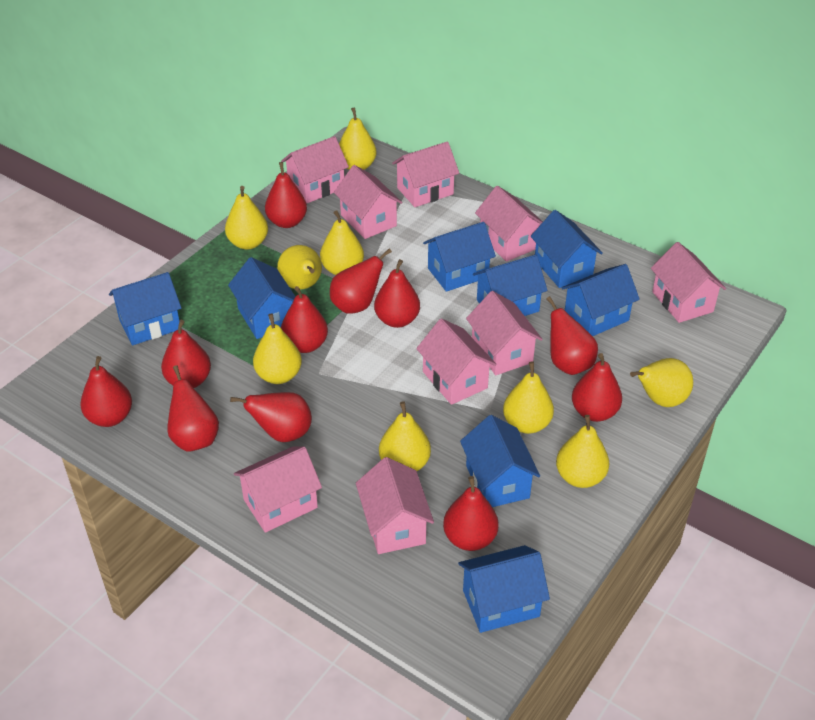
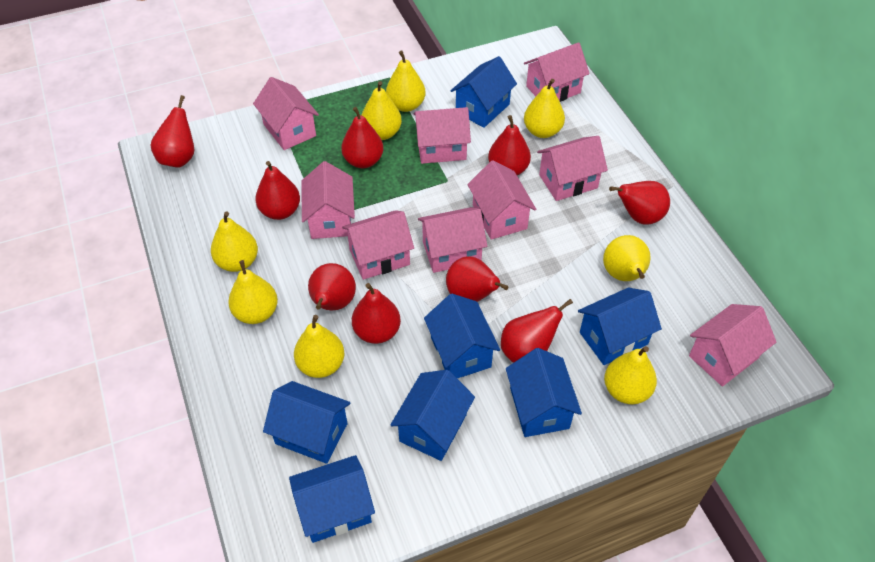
blue house: 8 -> 7
red pear: 11 -> 9
yellow pear: 9 -> 8

